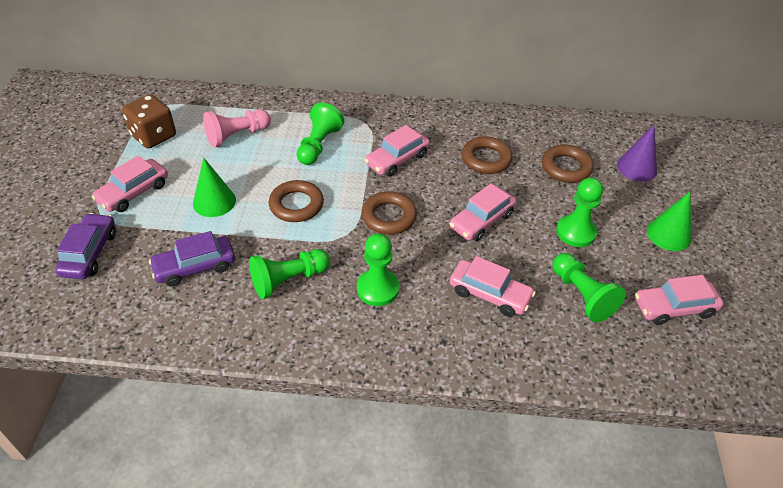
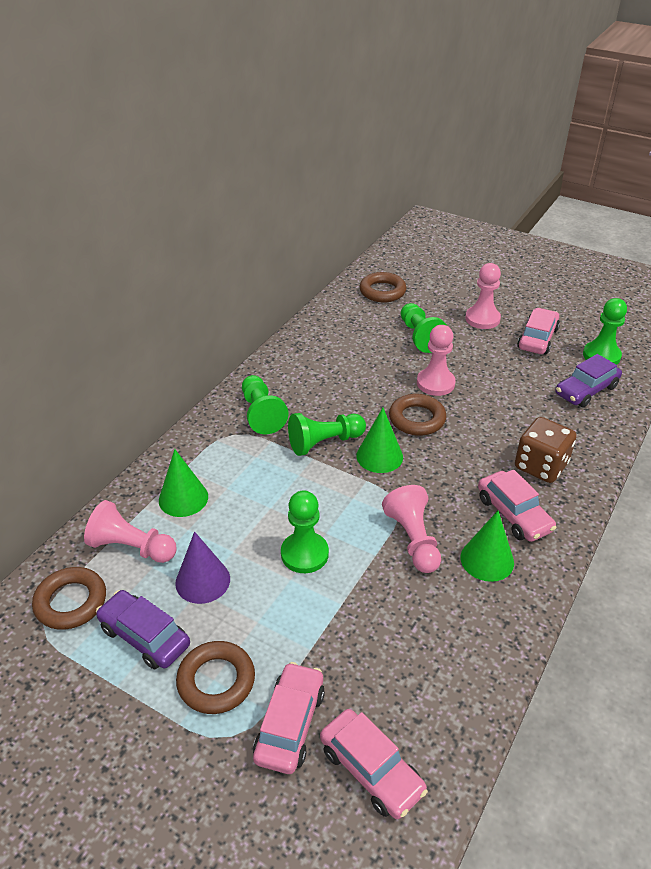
green cone: 2 -> 3
pink car: 5 -> 4
pink pawn: 1 -> 4

